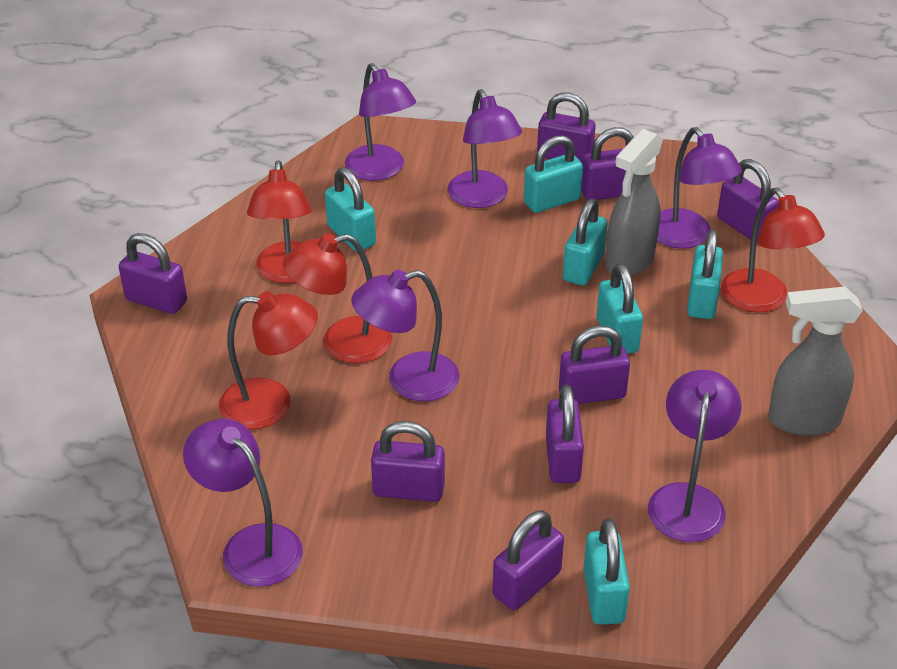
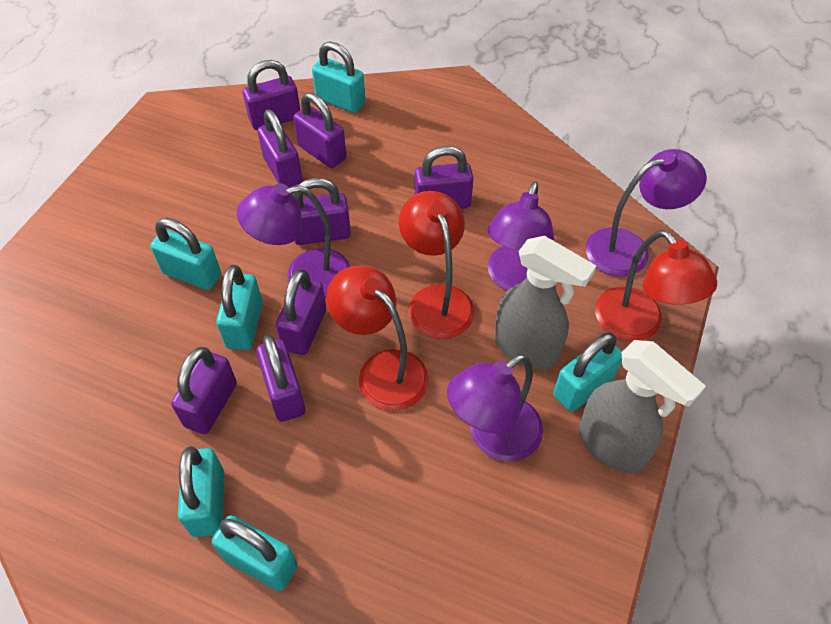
purple lamp: 6 -> 4
red lamp: 4 -> 3

